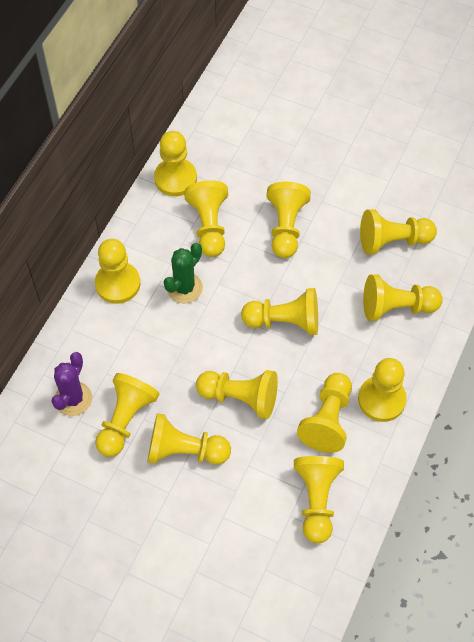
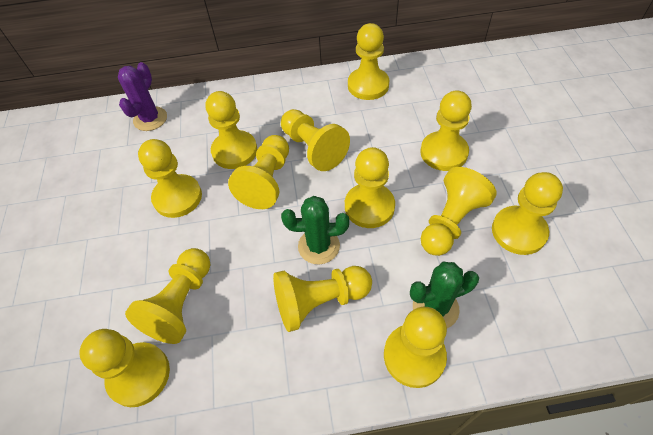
green cactus: 1 -> 2

